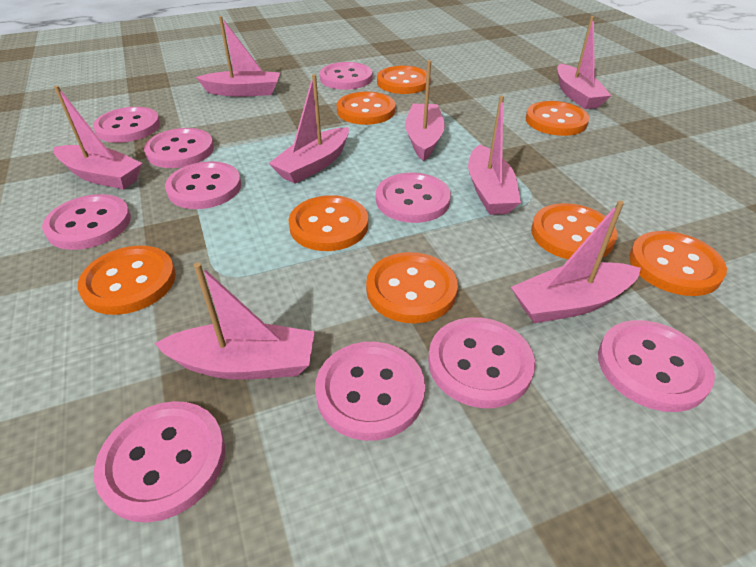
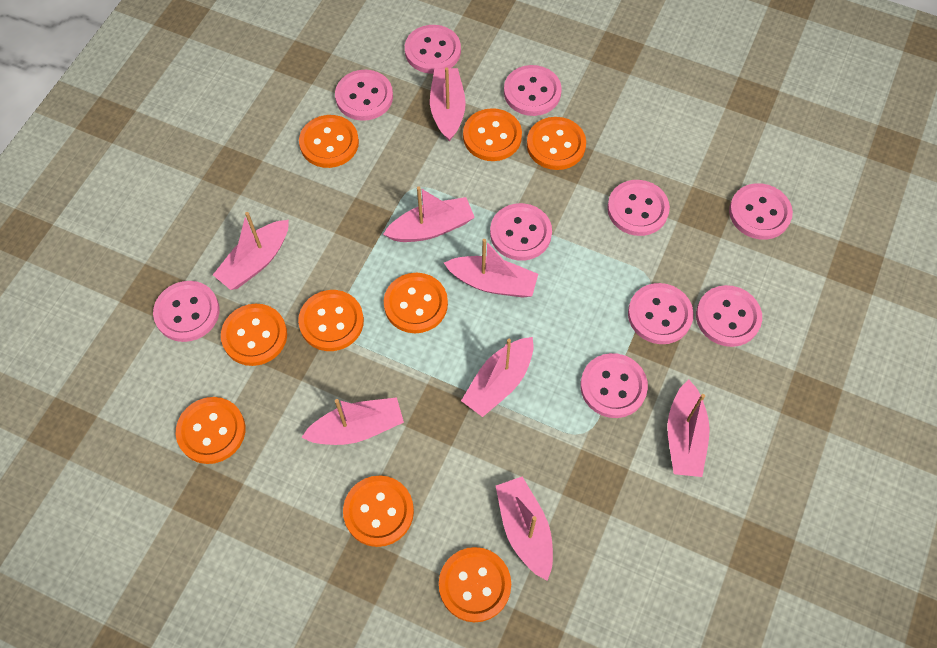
orange button: 8 -> 9

